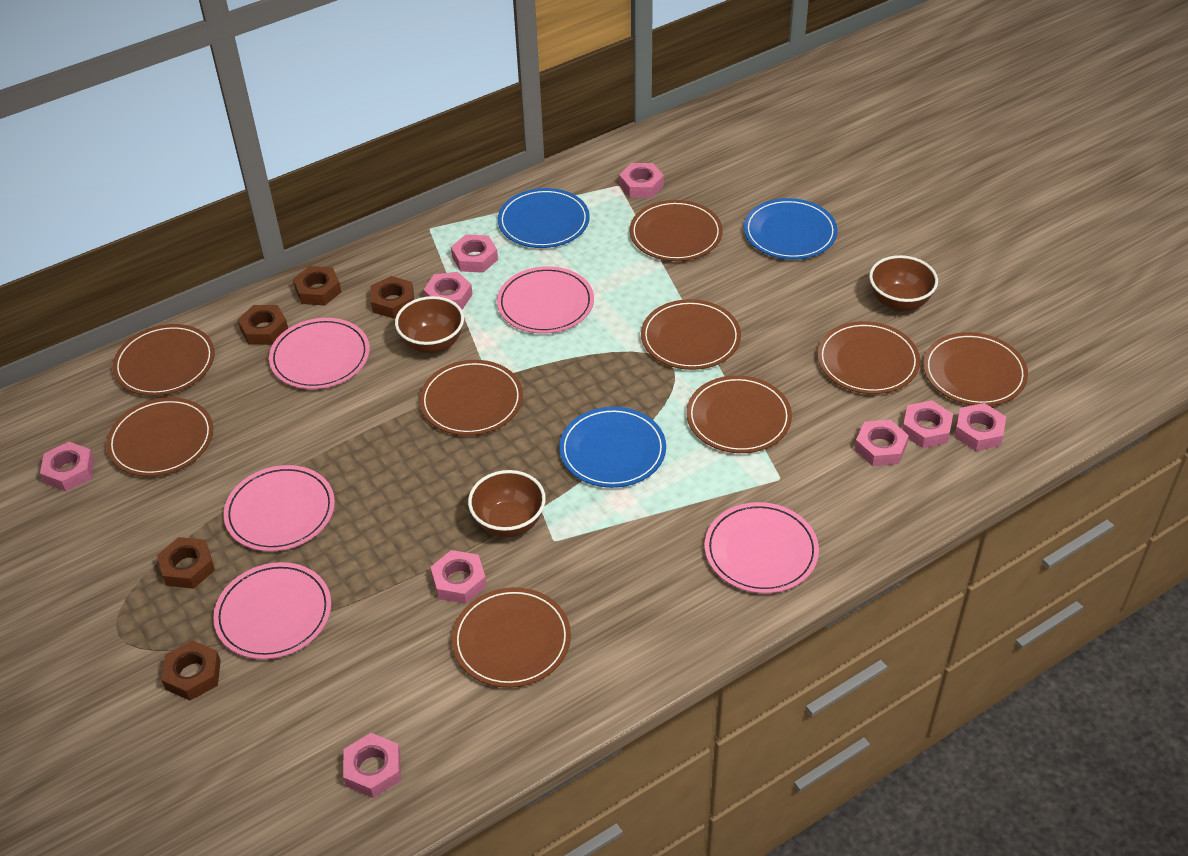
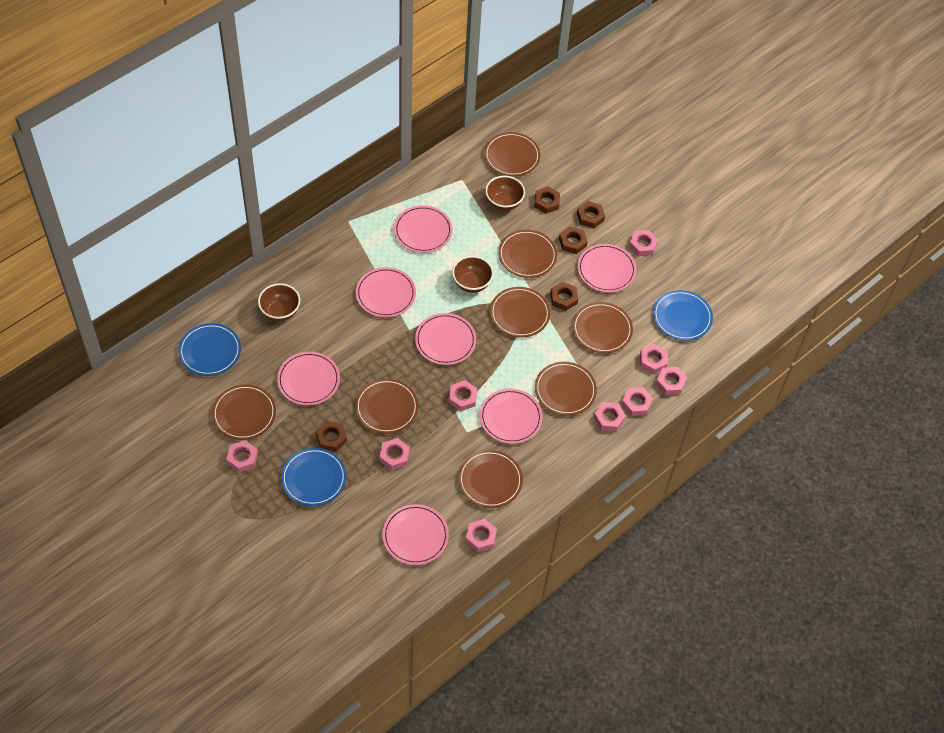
brown plate: 9 -> 8
pink plate: 5 -> 7

